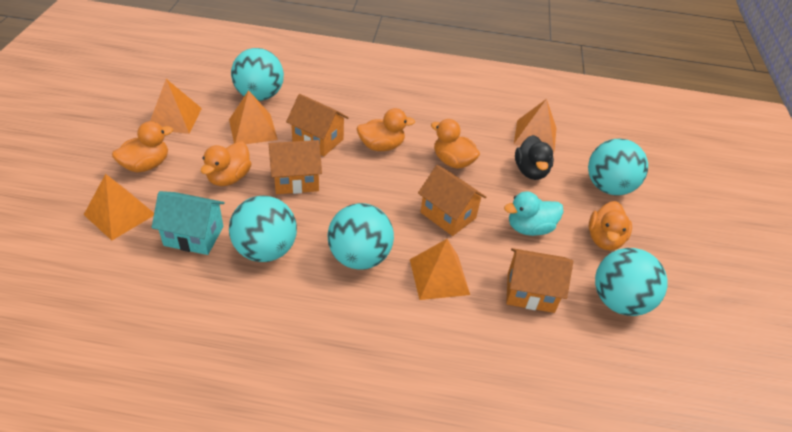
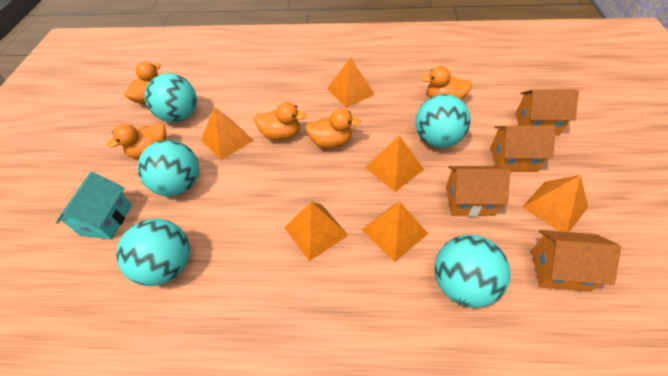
black duck: 1 -> 0
orange pyramid: 5 -> 6
turquoise duck: 1 -> 0

